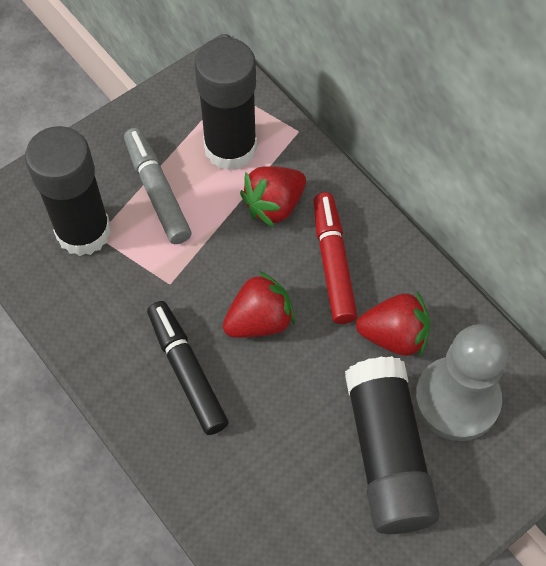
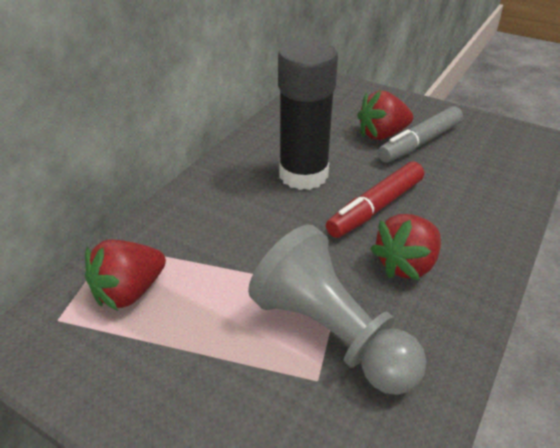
black glue stick: 3 -> 1
black marker: 1 -> 0

